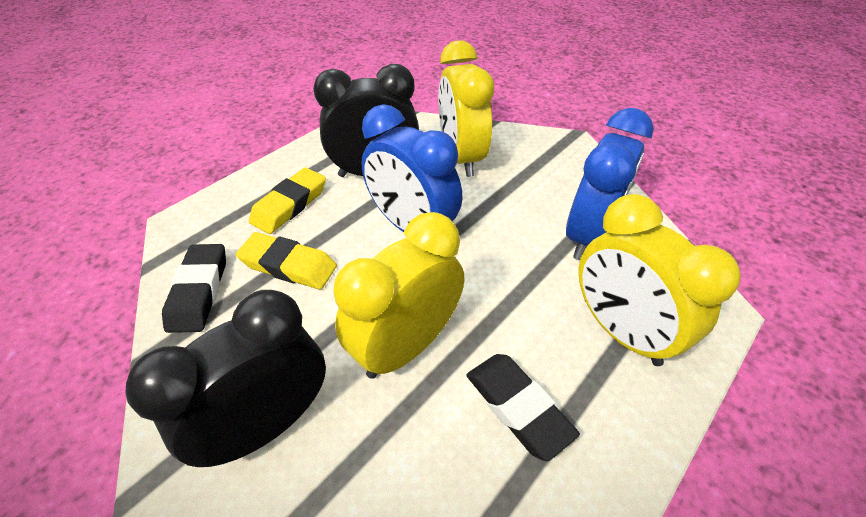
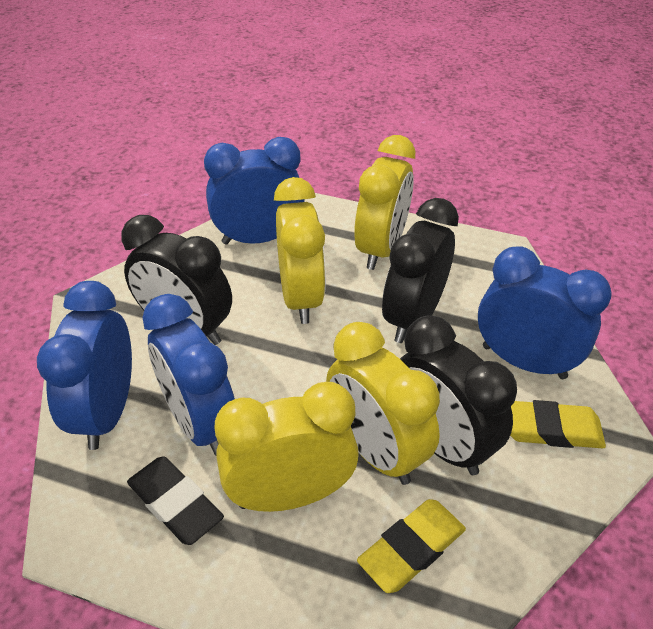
black clock: 2 -> 3
black eraser: 2 -> 1
blue clock: 2 -> 4
yellow clock: 3 -> 4

